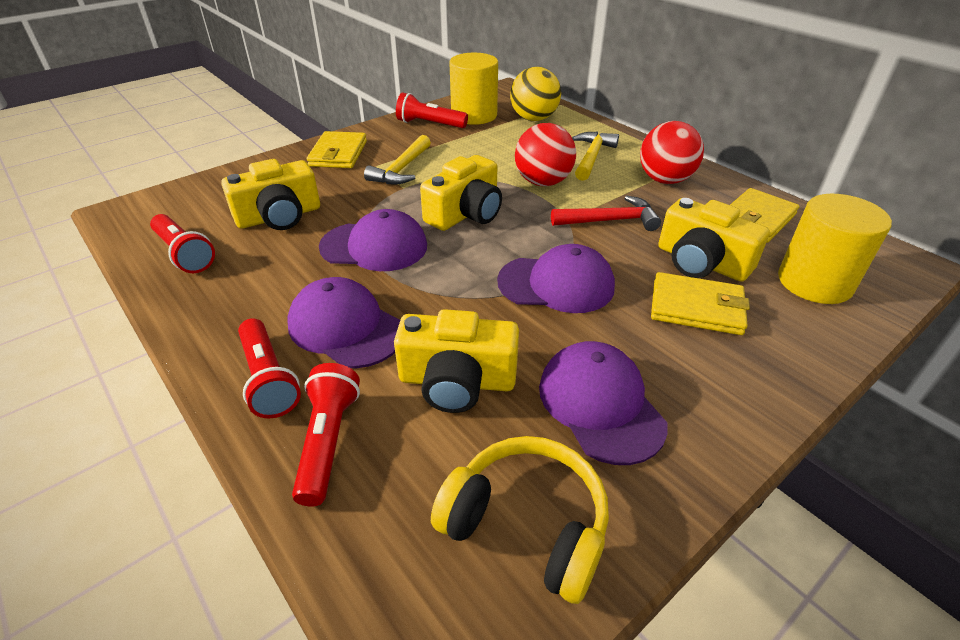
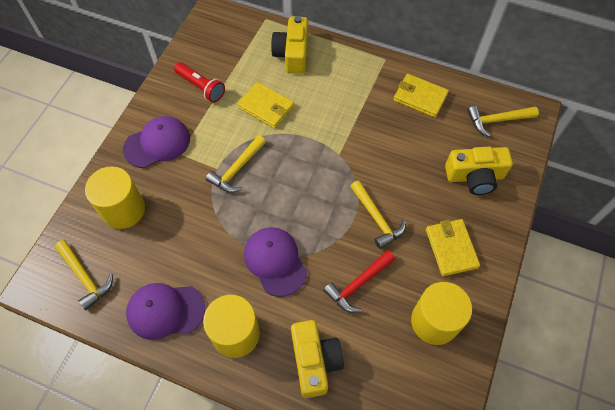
purple cap: 4 -> 3
red ball: 2 -> 0
red flashlight: 4 -> 1
yellow ball: 1 -> 0
yellow camera: 4 -> 3
yellow cylinder: 2 -> 3
yellow hammer: 2 -> 4
yellow headphones: 1 -> 0

